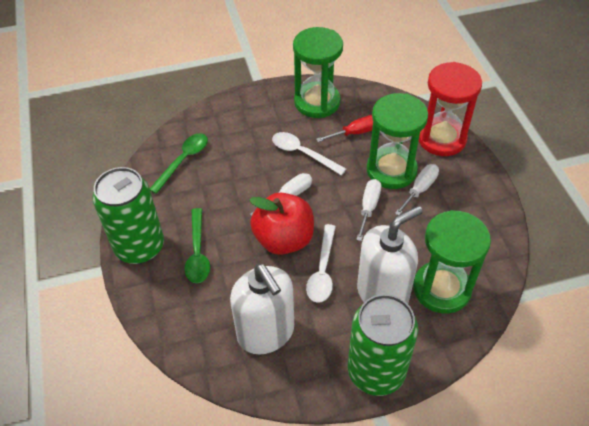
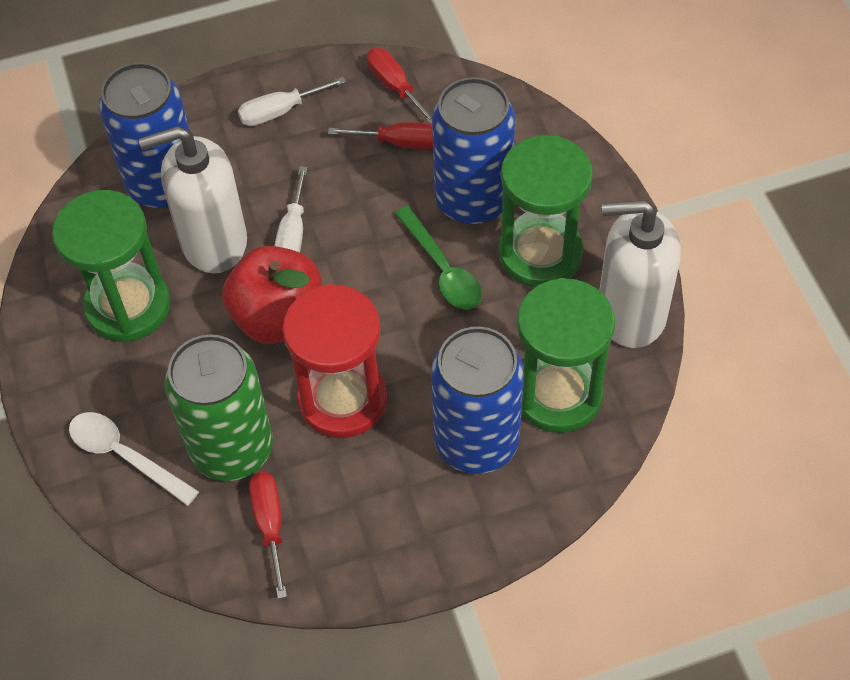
blue can: 0 -> 3
green can: 2 -> 1
green spoon: 2 -> 1
red screwdriver: 1 -> 3
white screwdriver: 3 -> 2
white spoon: 2 -> 1

